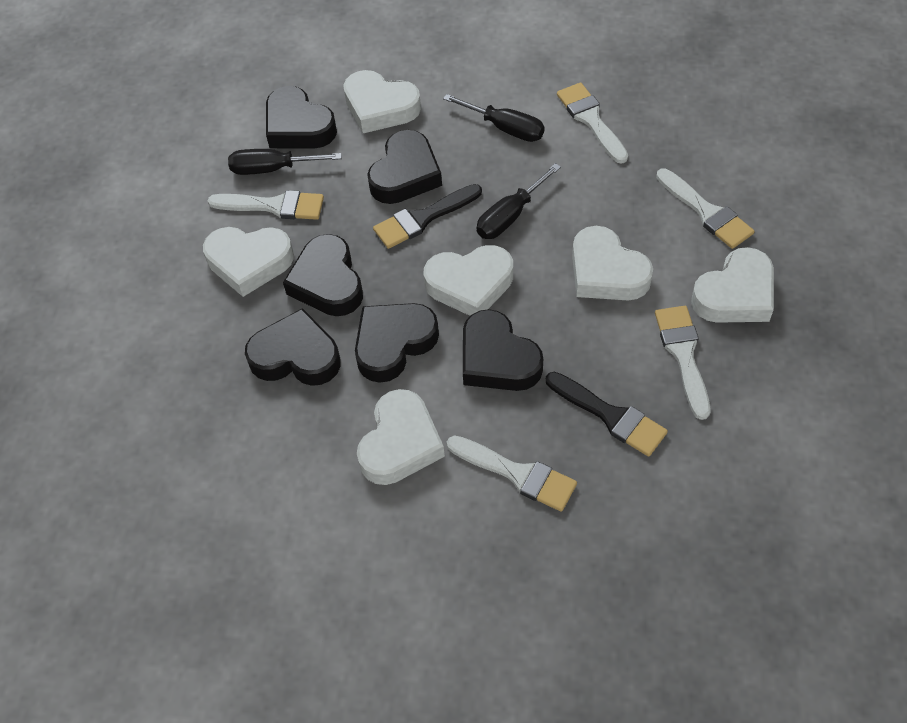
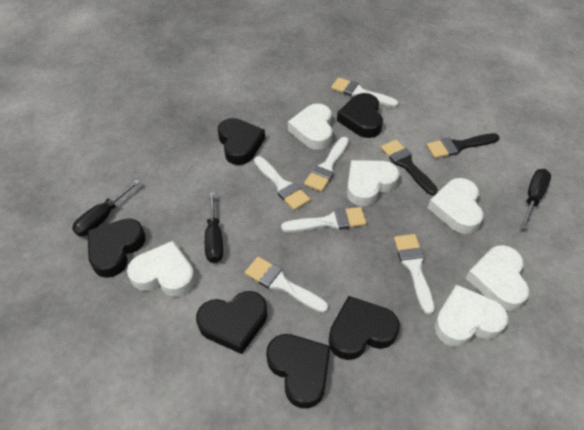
white brush: 5 -> 6

